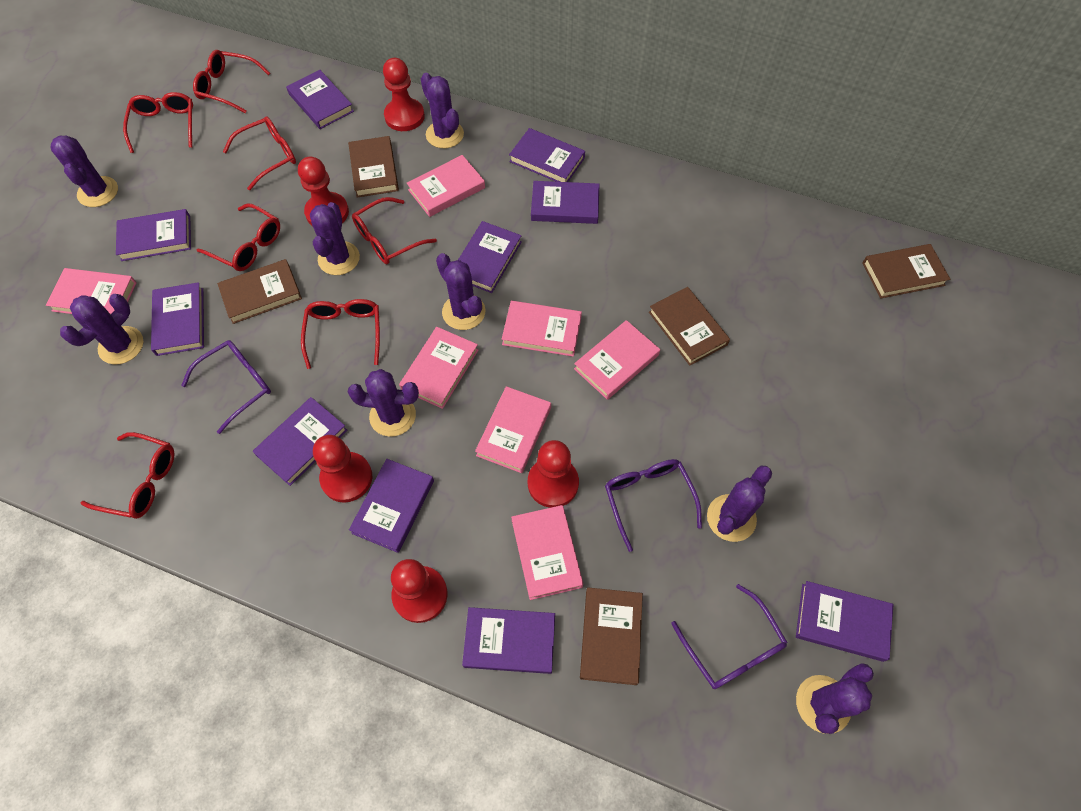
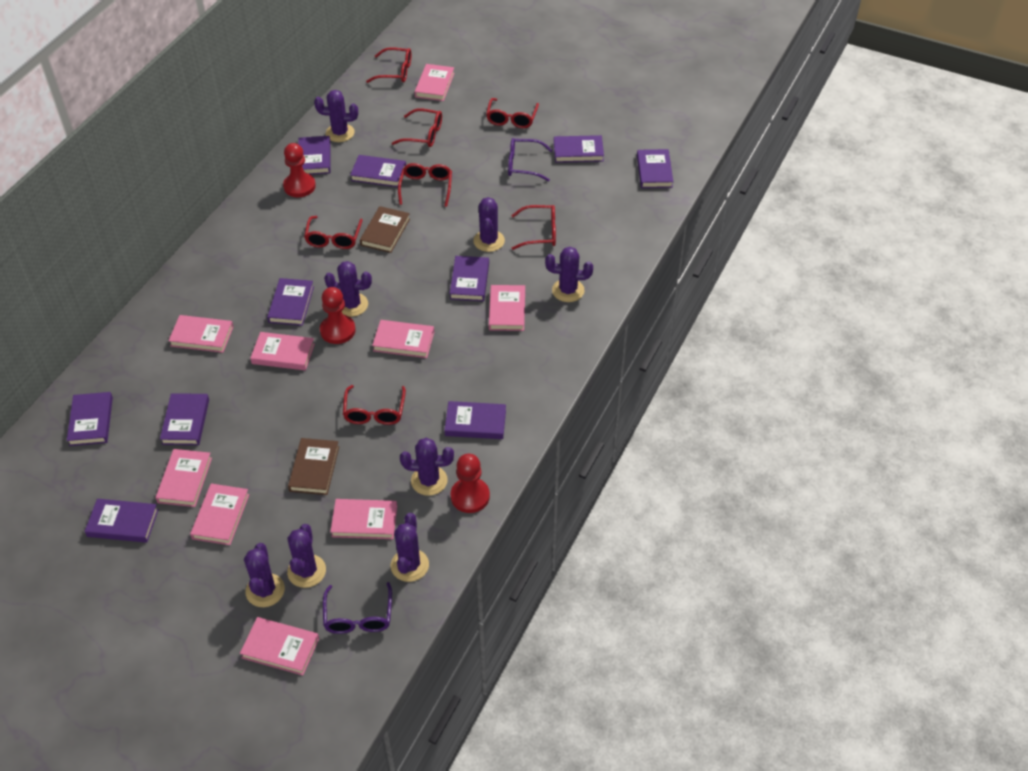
brown book: 5 -> 2
pink book: 7 -> 9
purple glasses: 3 -> 2
red pawn: 5 -> 3

